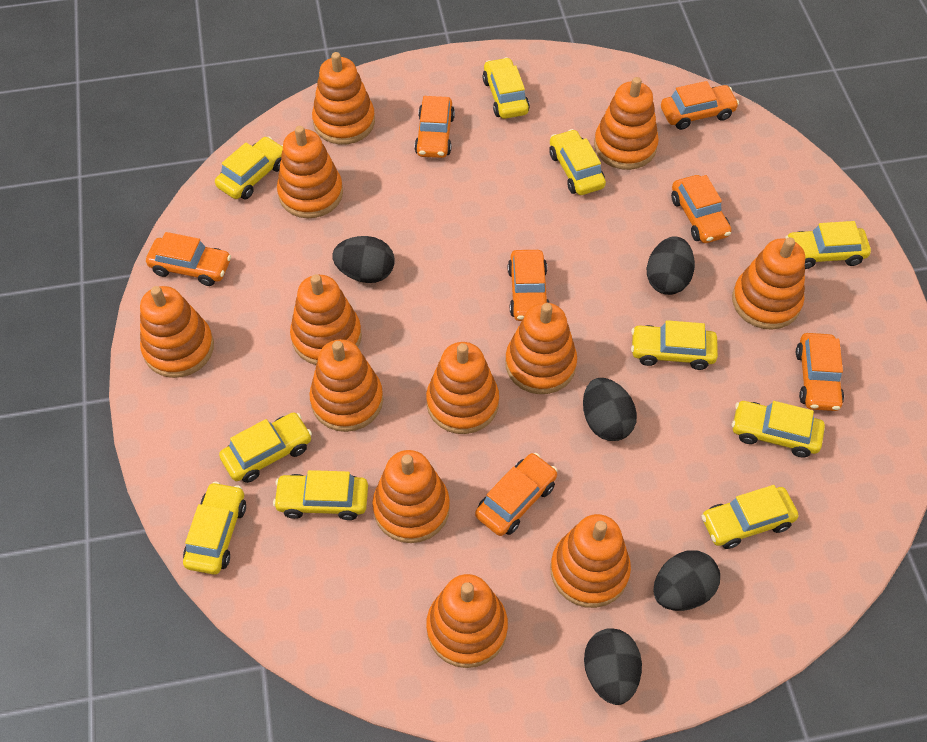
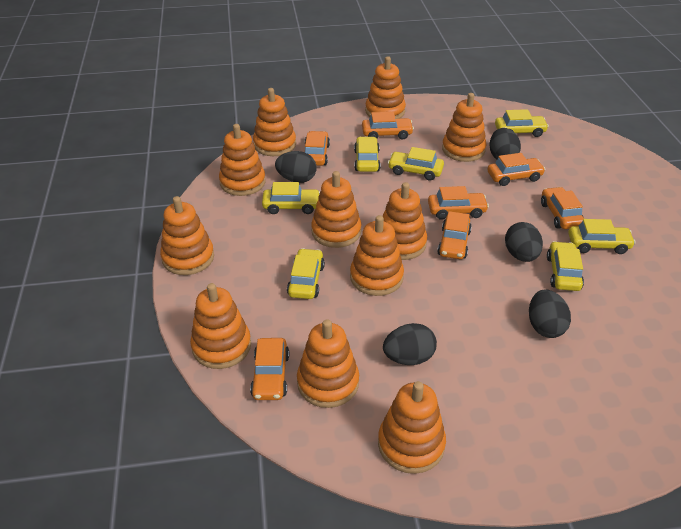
orange stacking toy: 12 -> 11
yellow car: 10 -> 7

